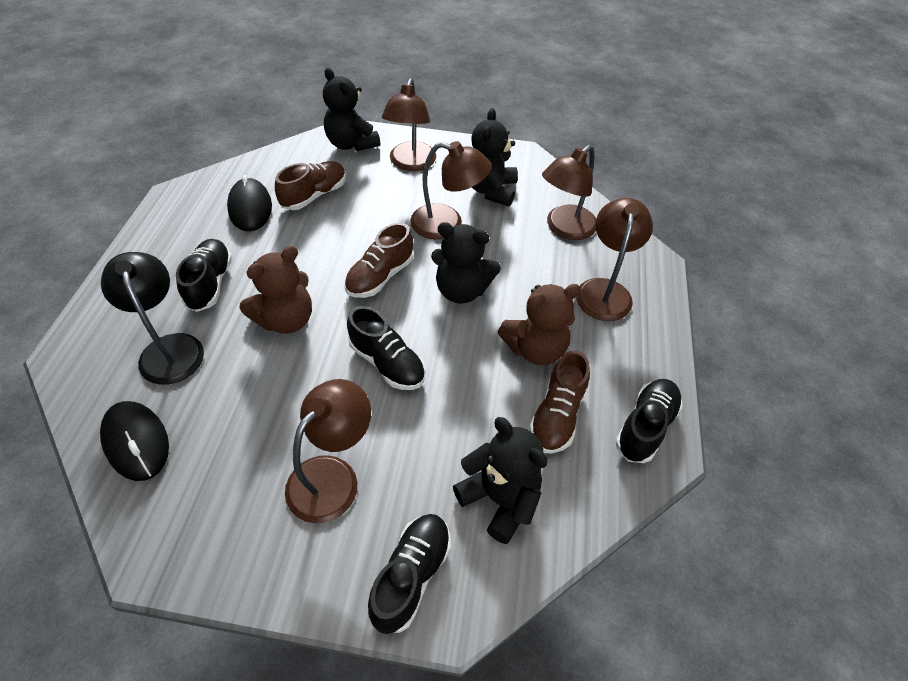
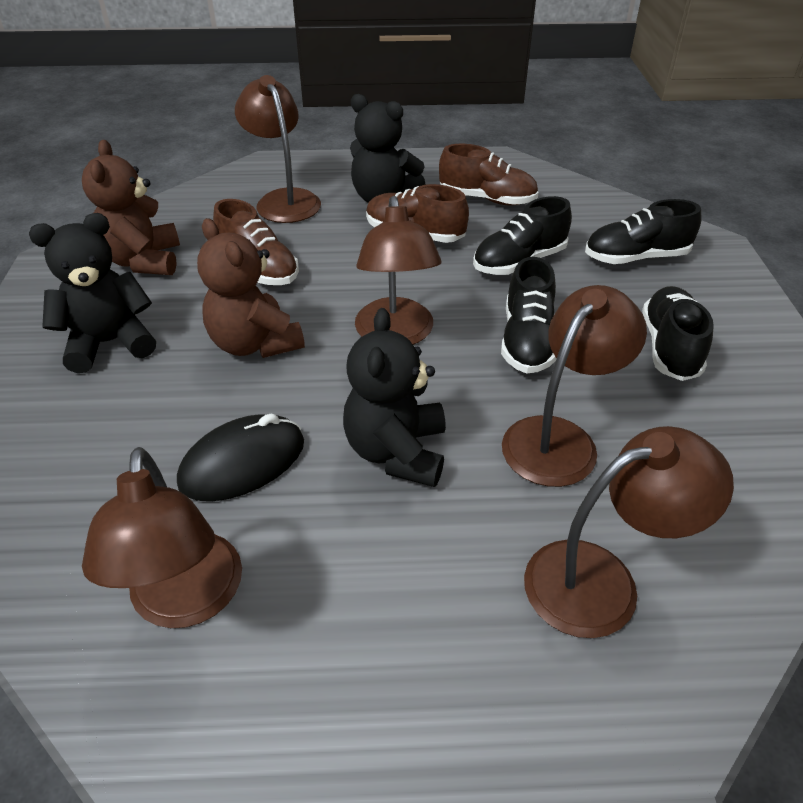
black lamp: 1 -> 0
black mouse: 2 -> 1
black teddy bear: 4 -> 3

